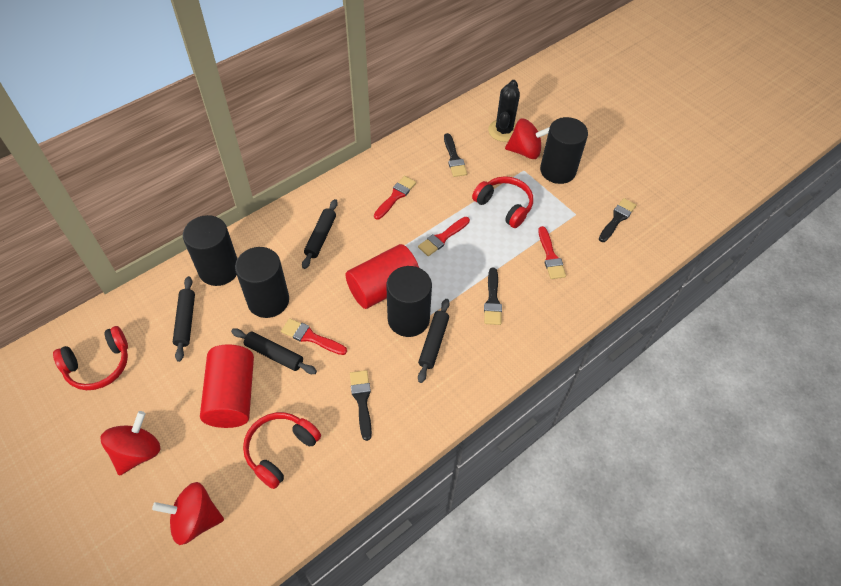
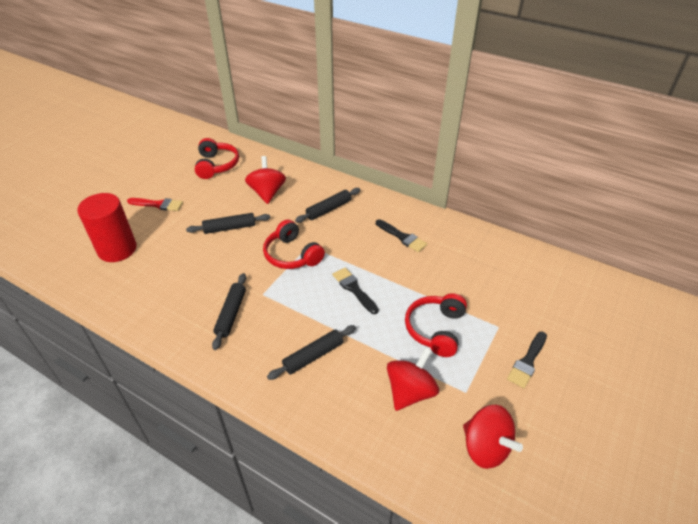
black brush: 4 -> 3
black cactus: 1 -> 0
black cylinder: 4 -> 0
red brush: 4 -> 1
red cylinder: 2 -> 1

